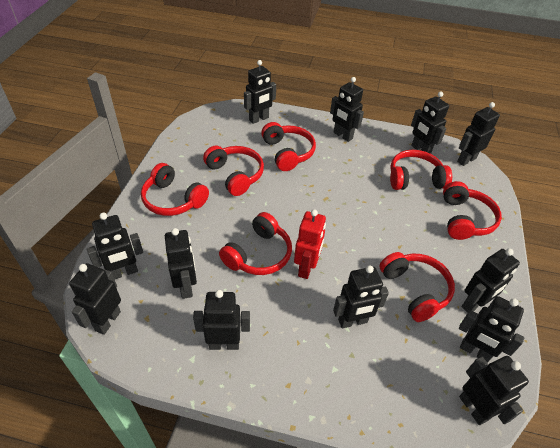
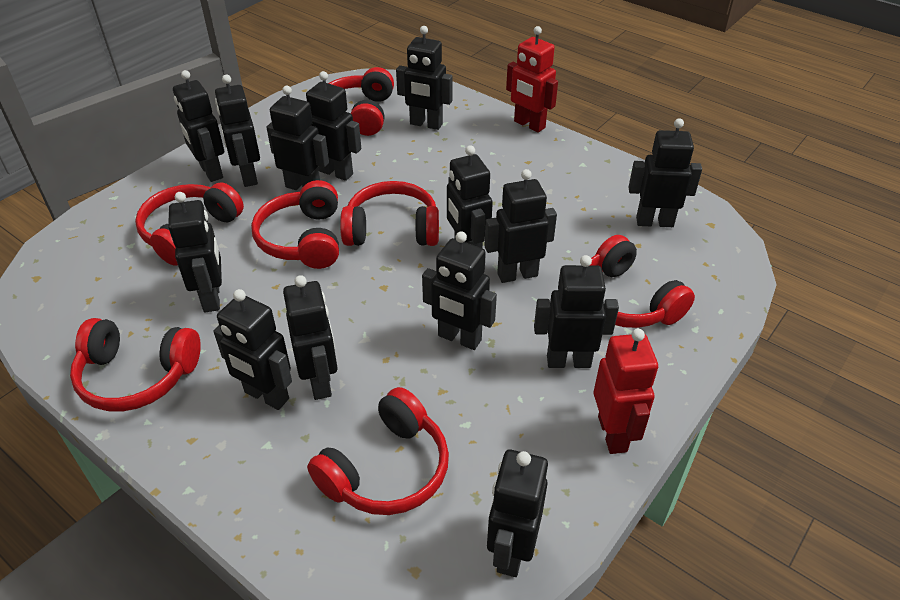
black robot: 12 -> 14
red robot: 1 -> 2

